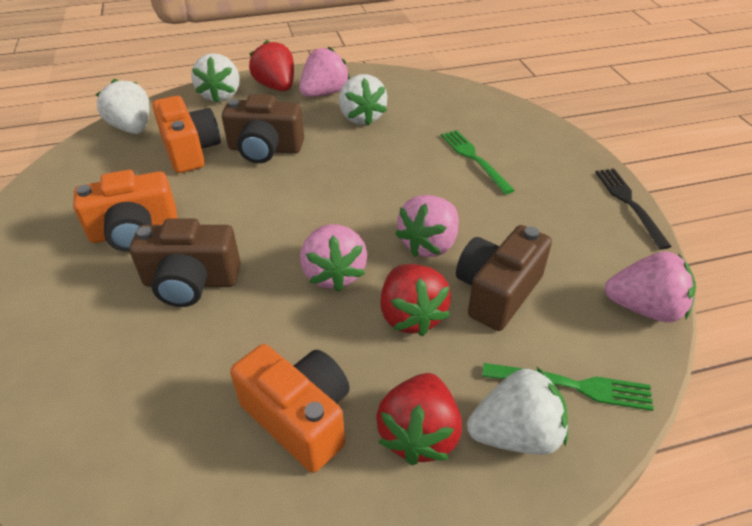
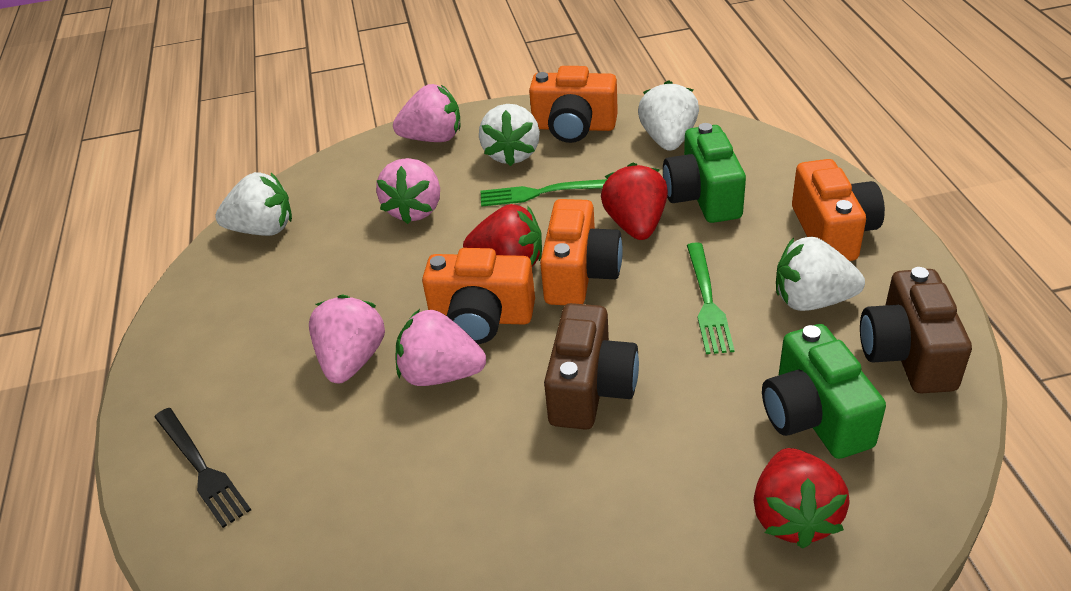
brown camera: 3 -> 2
green camera: 0 -> 2
orange camera: 3 -> 4

